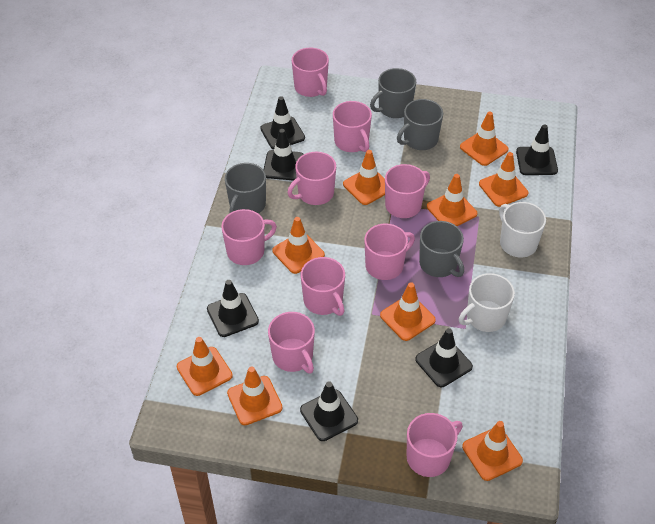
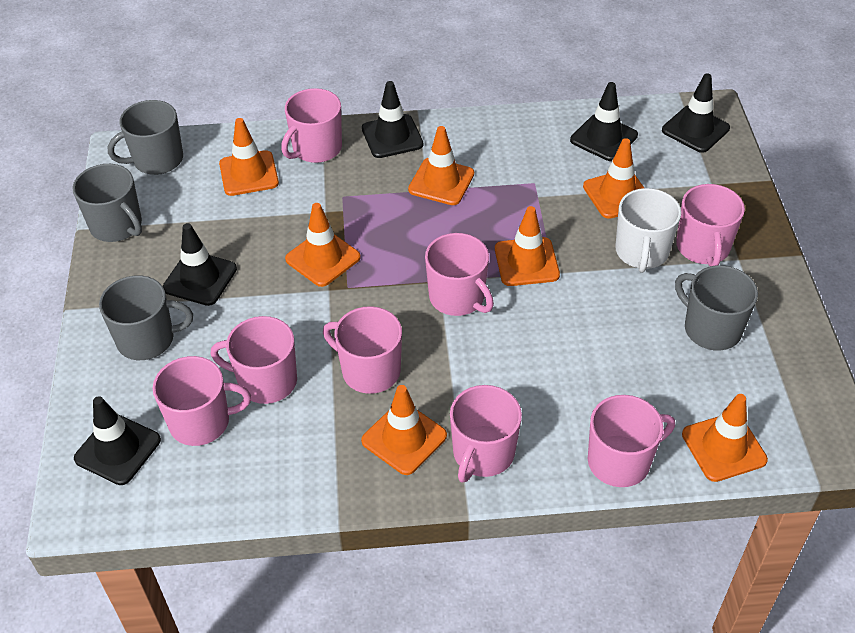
black traffic cone: 6 -> 5
orange traffic cone: 9 -> 7
pink mug: 9 -> 8
white mug: 2 -> 1

